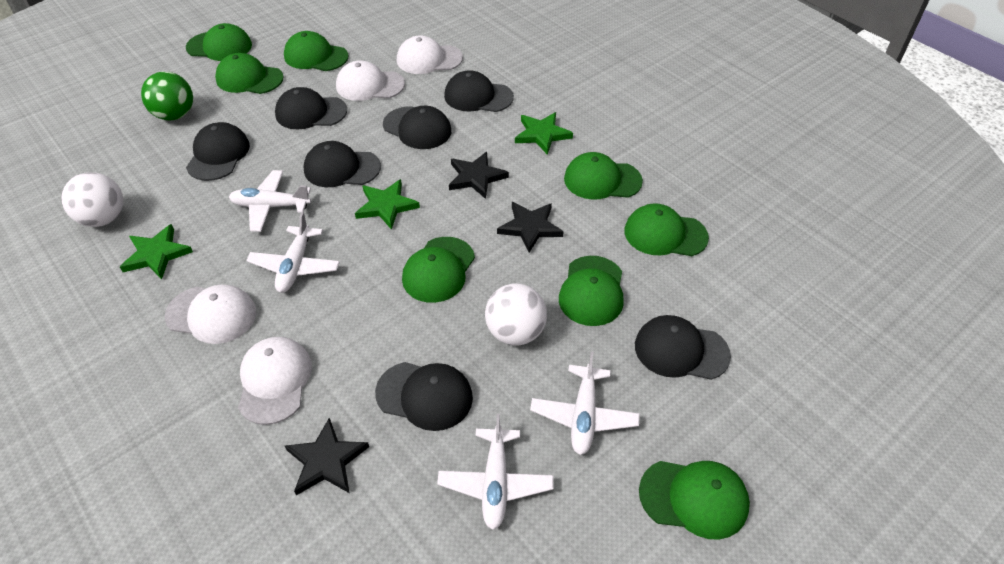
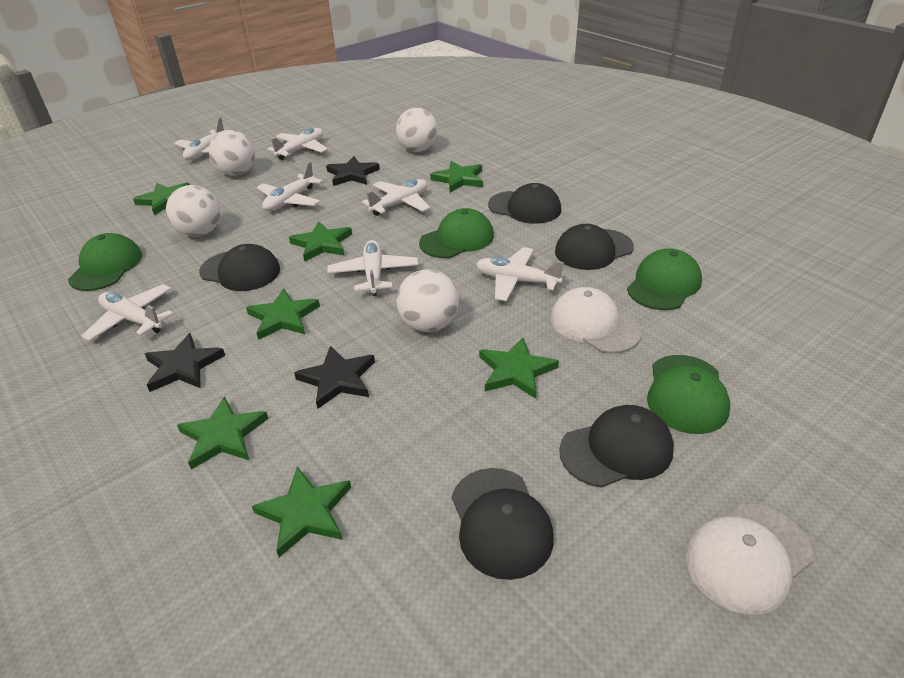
black cap: 7 -> 5
green ball: 1 -> 0
green cap: 8 -> 4
green star: 3 -> 7
white ball: 2 -> 4
white cap: 4 -> 2
white plane: 4 -> 7

